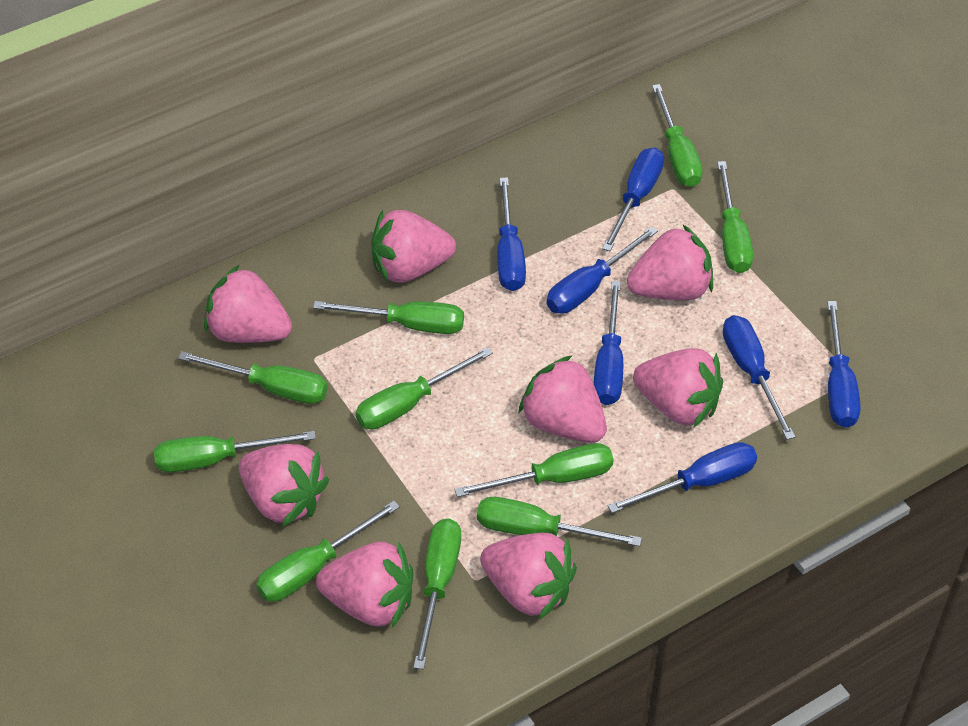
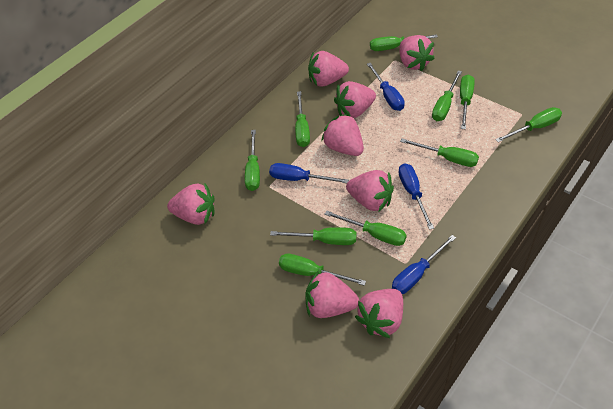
blue screwdriver: 7 -> 4

